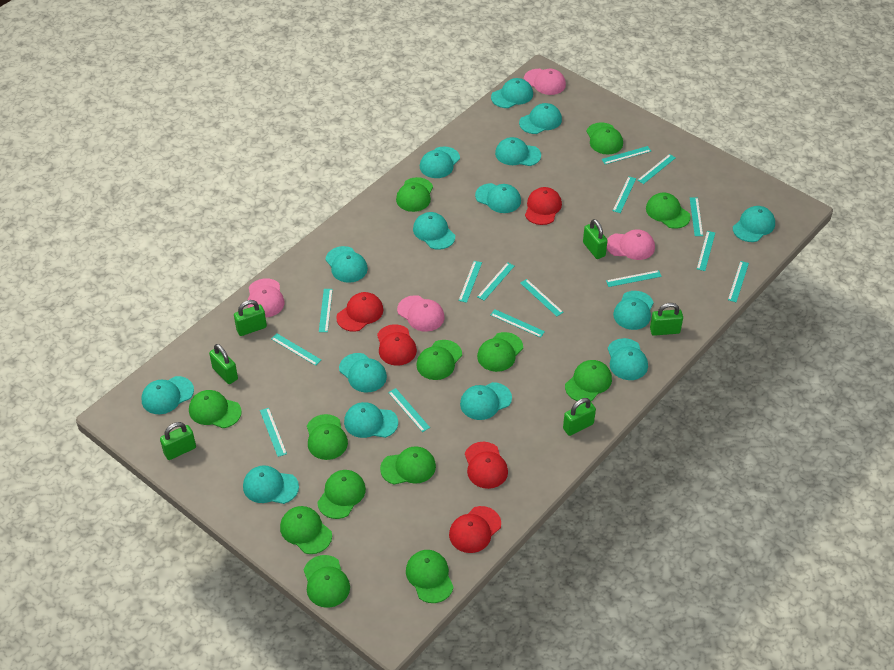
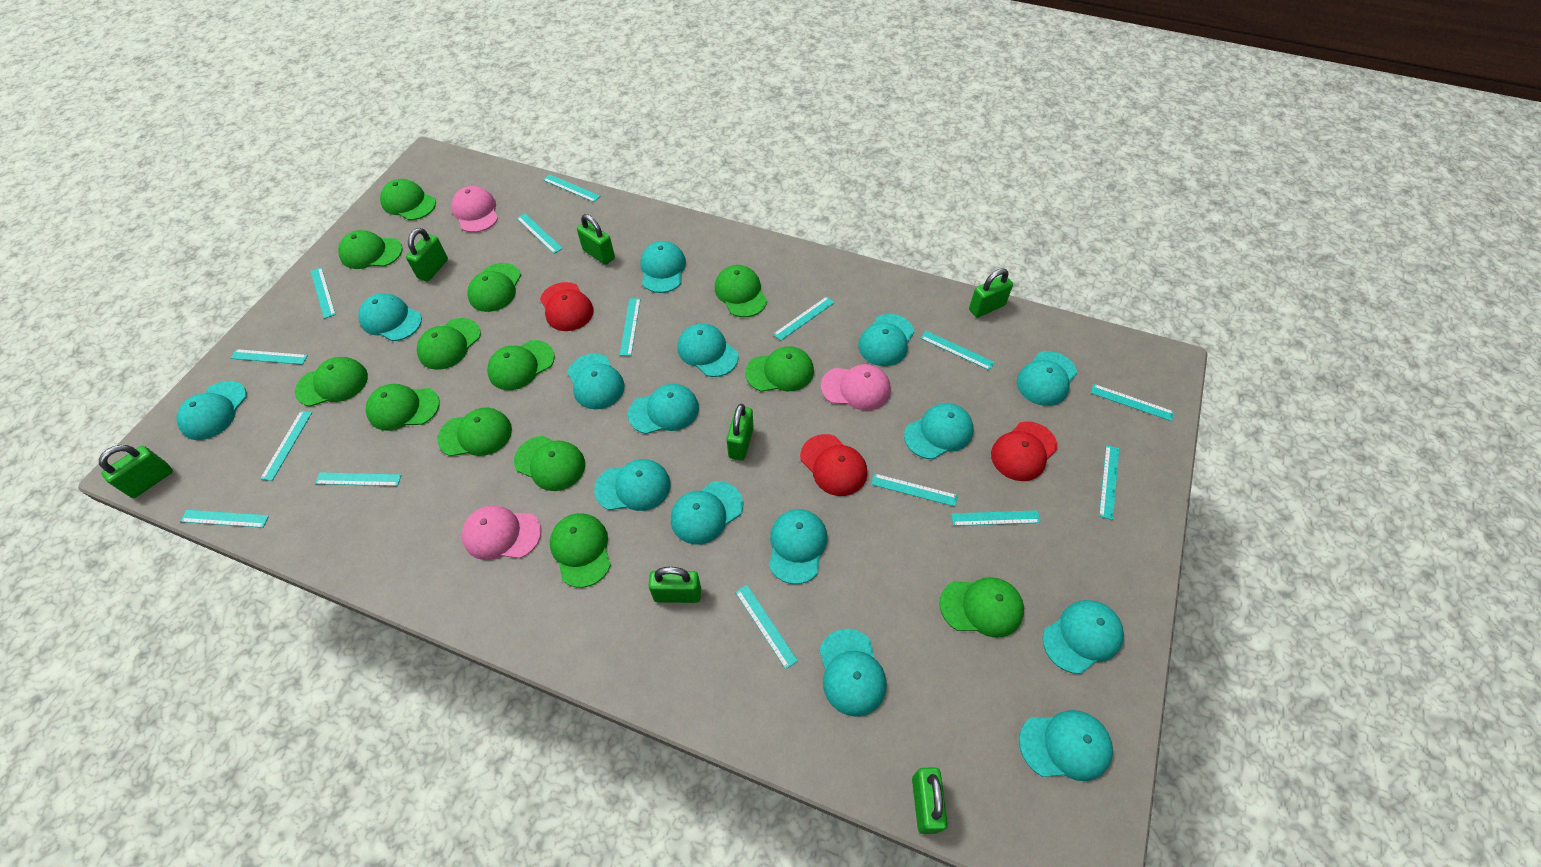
green padlock: 6 -> 7
pink cap: 4 -> 3
red cap: 5 -> 3

